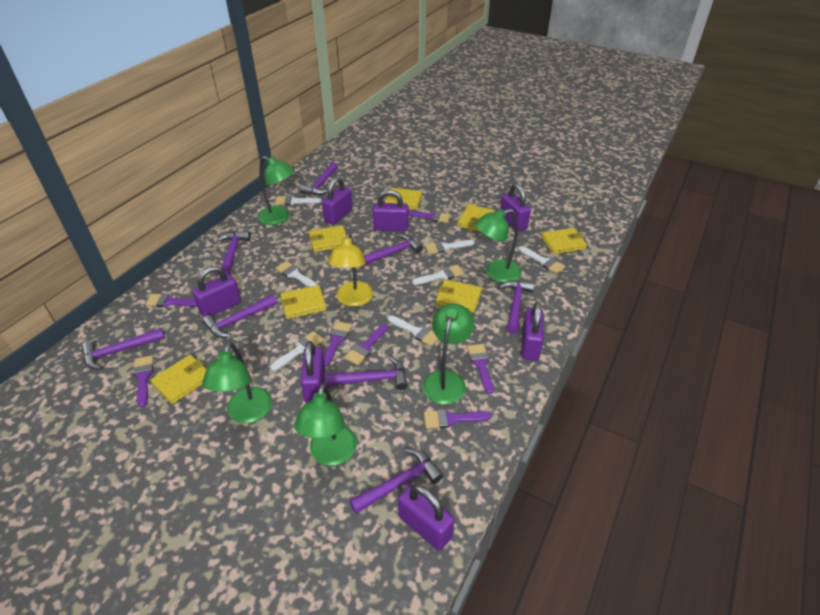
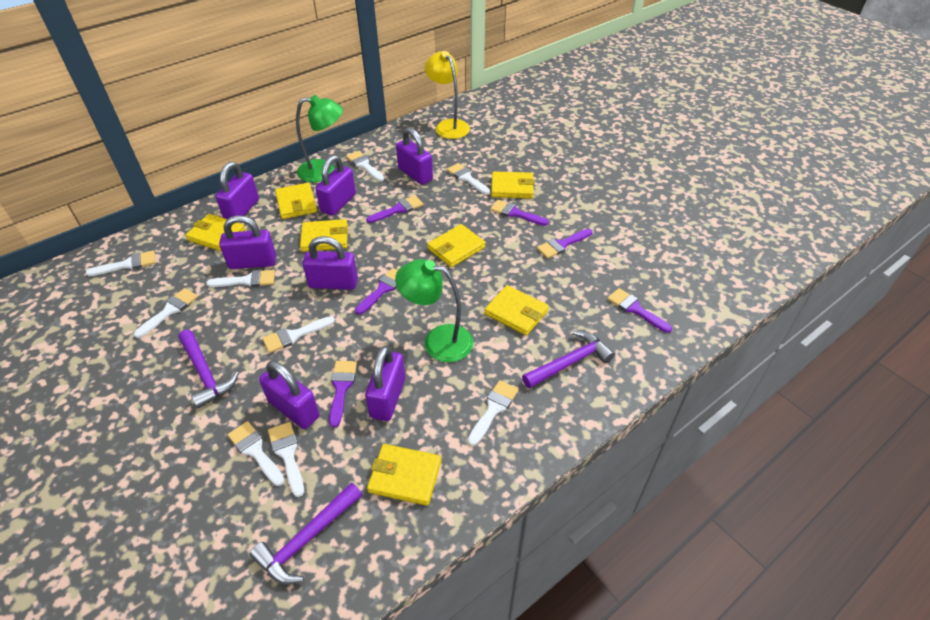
green lamp: 5 -> 2
purple brush: 7 -> 6
purple hammer: 8 -> 3
white brush: 7 -> 9

